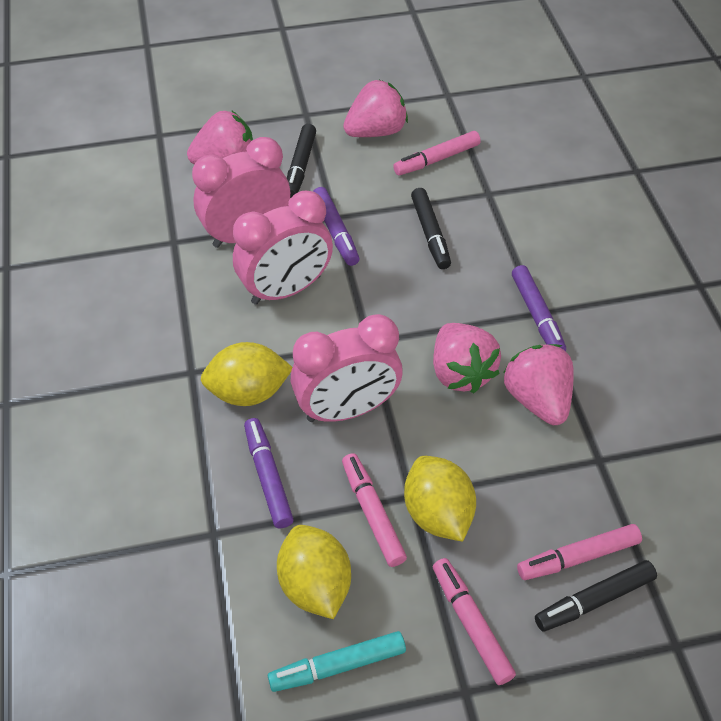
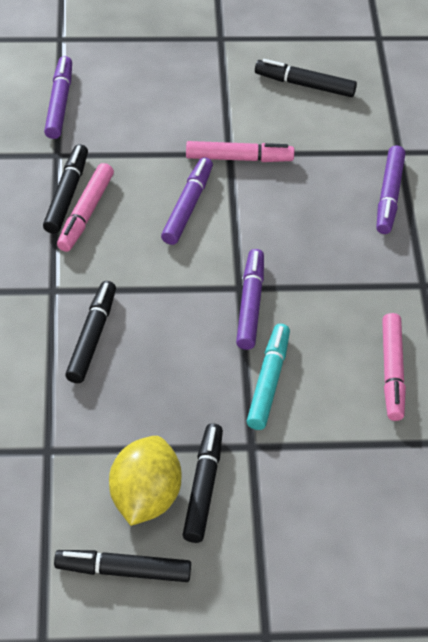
black marker: 3 -> 5
pink clock: 3 -> 0
pink marker: 4 -> 3
pink strawberry: 4 -> 0
purple marker: 3 -> 4
yellow lemon: 3 -> 1

